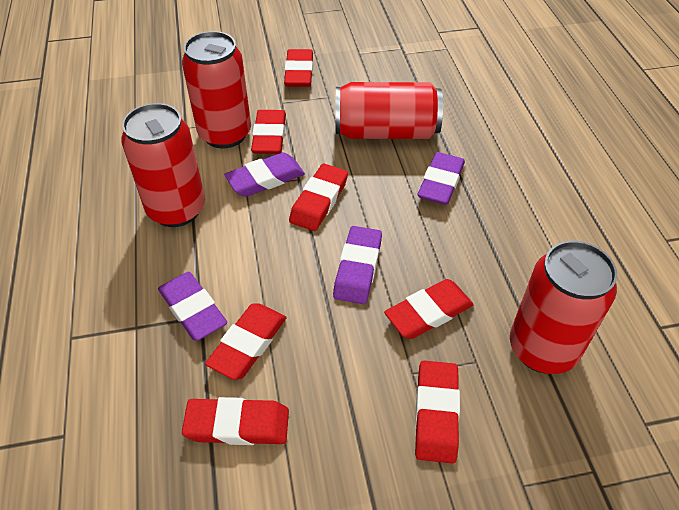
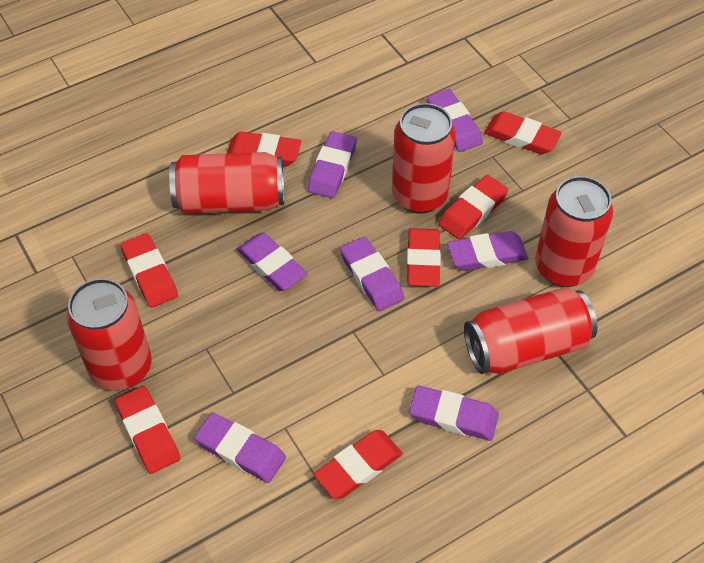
purple eraser: 4 -> 7
red can: 4 -> 5

